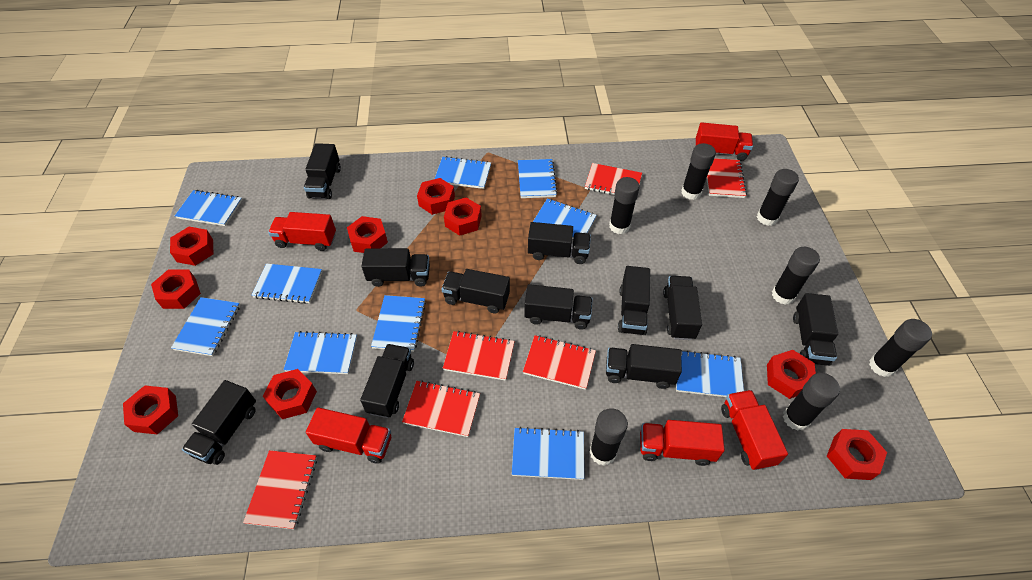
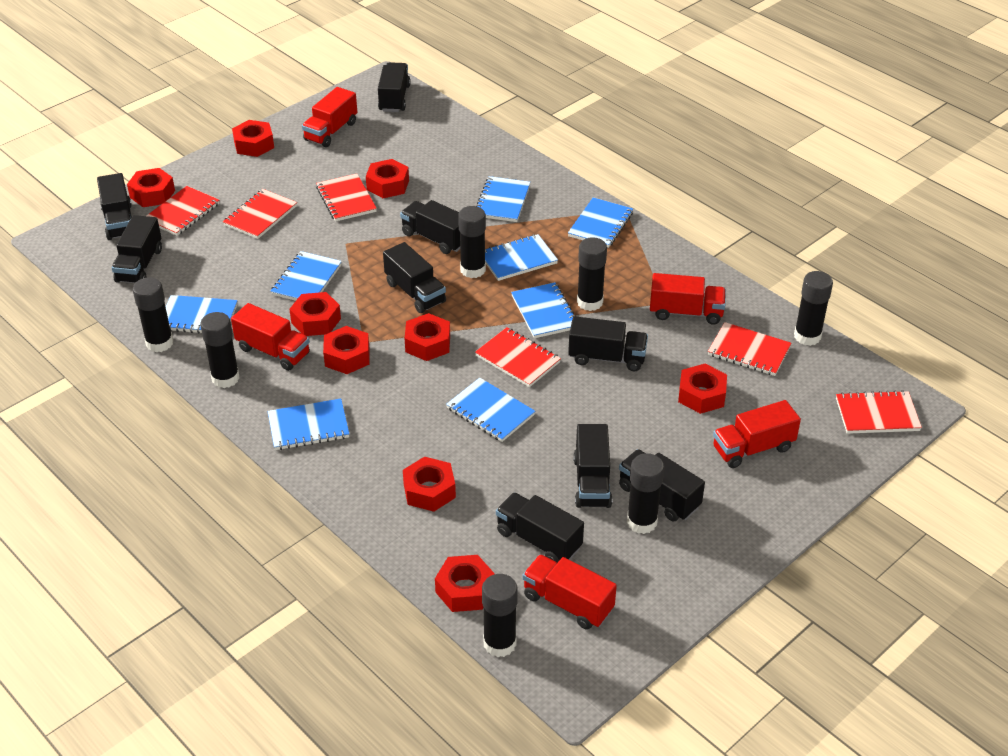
black truck: 11 -> 9
blue notebook: 10 -> 8

